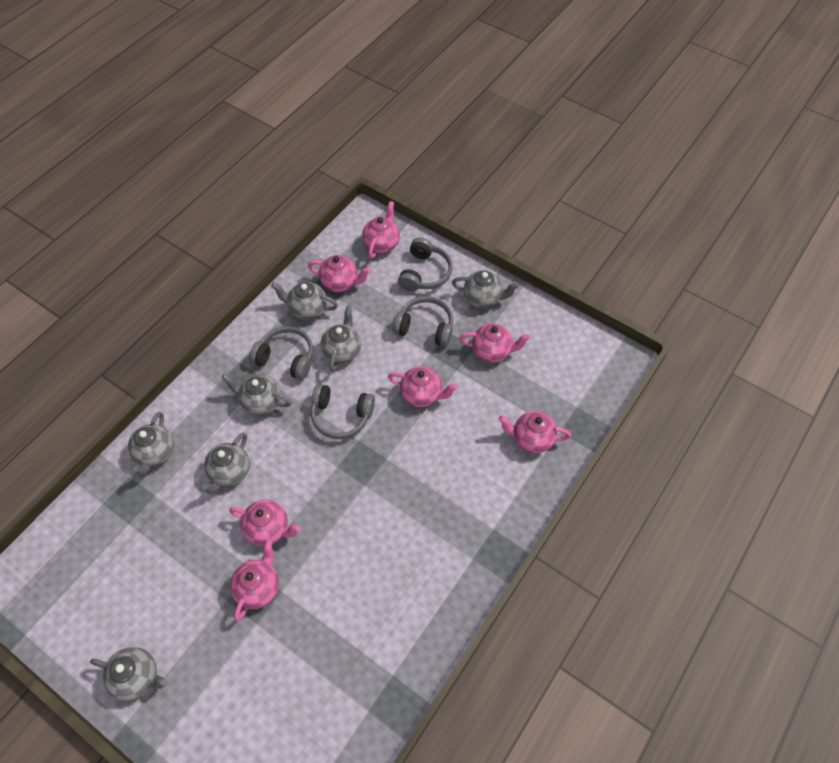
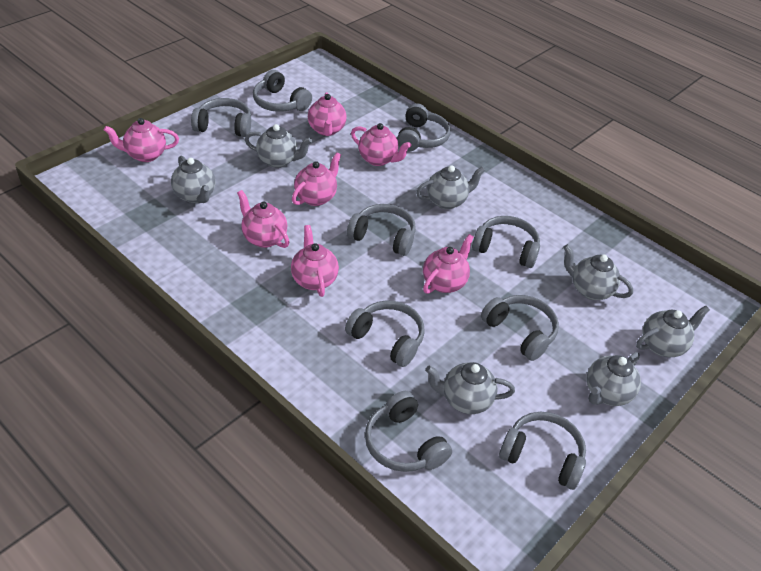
grey headphones: 4 -> 9

